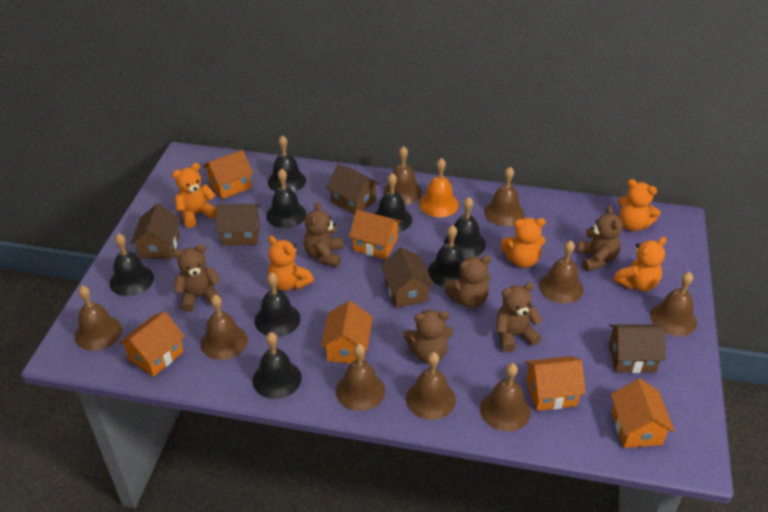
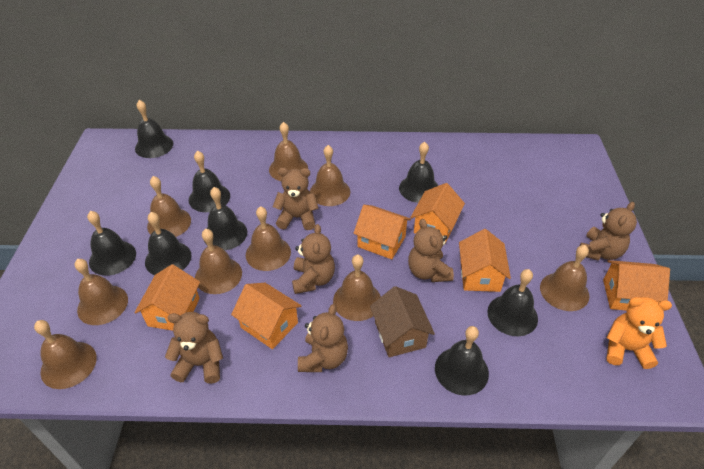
brown house: 5 -> 1
orange bell: 1 -> 0
orange teddy bear: 5 -> 1

